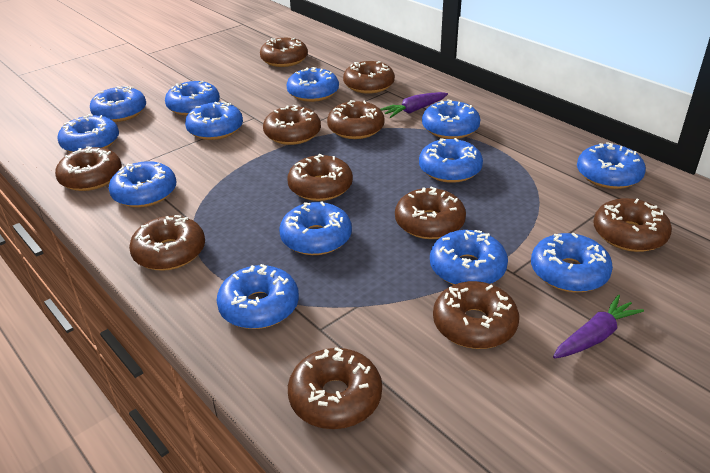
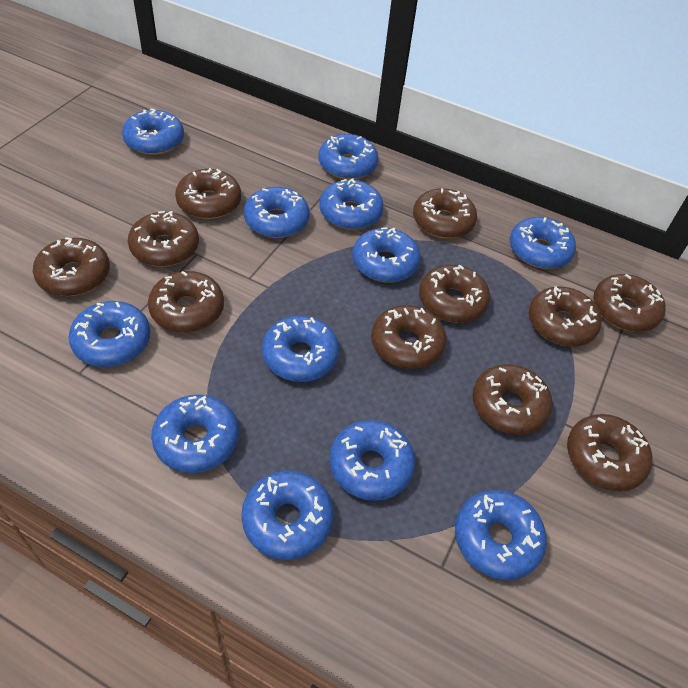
blue donut: 13 -> 12
purple carrot: 2 -> 0

